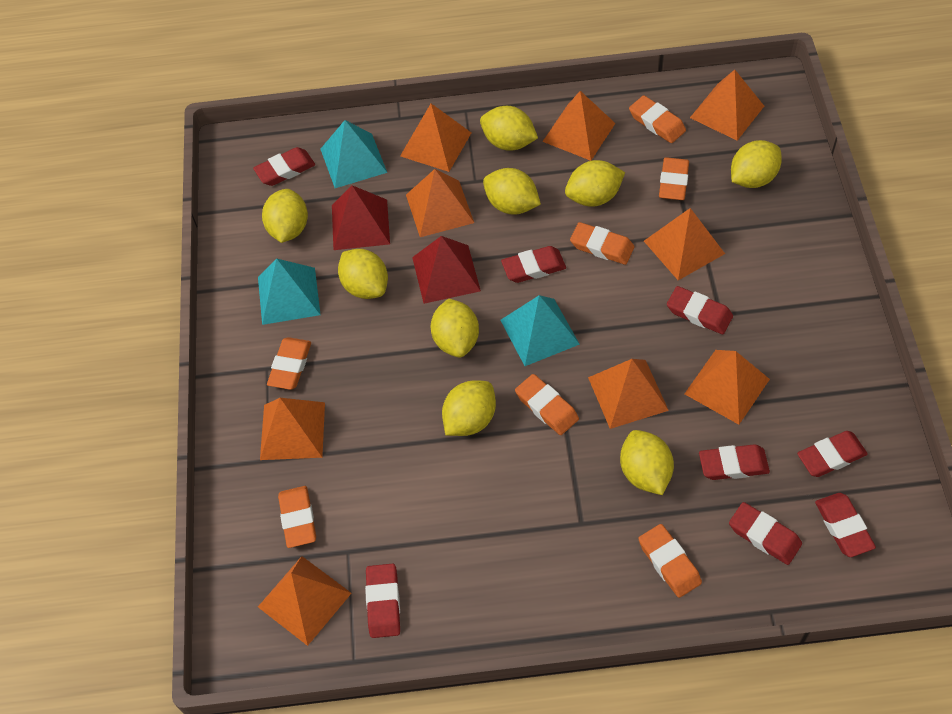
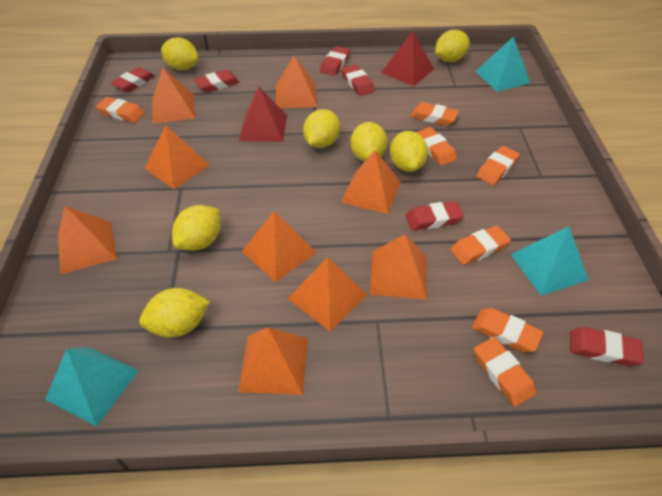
red eraser: 8 -> 6
yellow lemon: 9 -> 7

